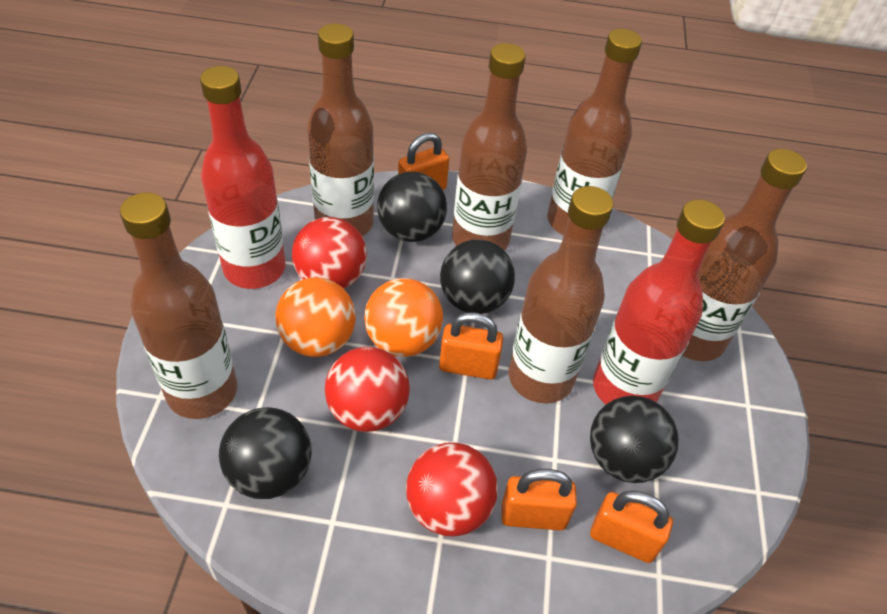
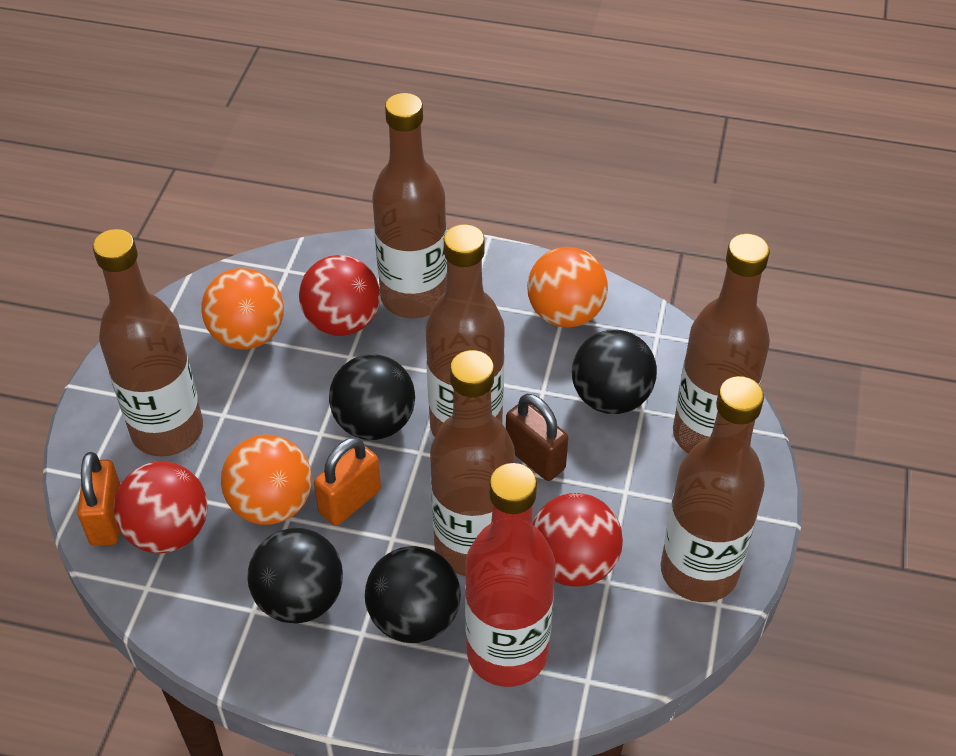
brown padlock: 0 -> 1
orange ball: 2 -> 3
orange padlock: 4 -> 2
red bottle: 2 -> 1

